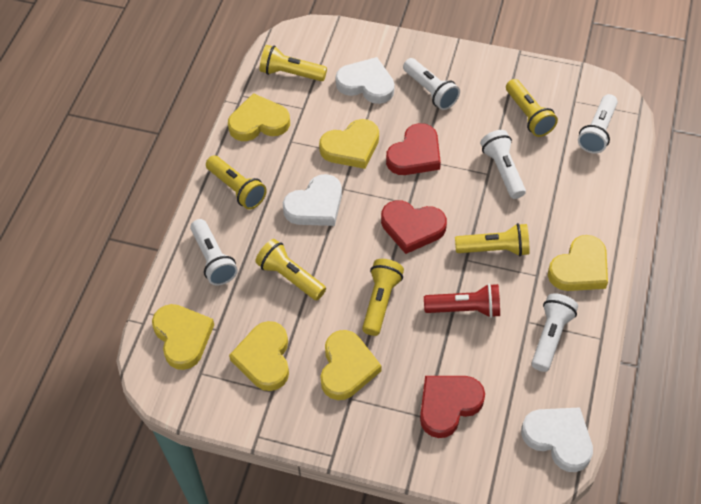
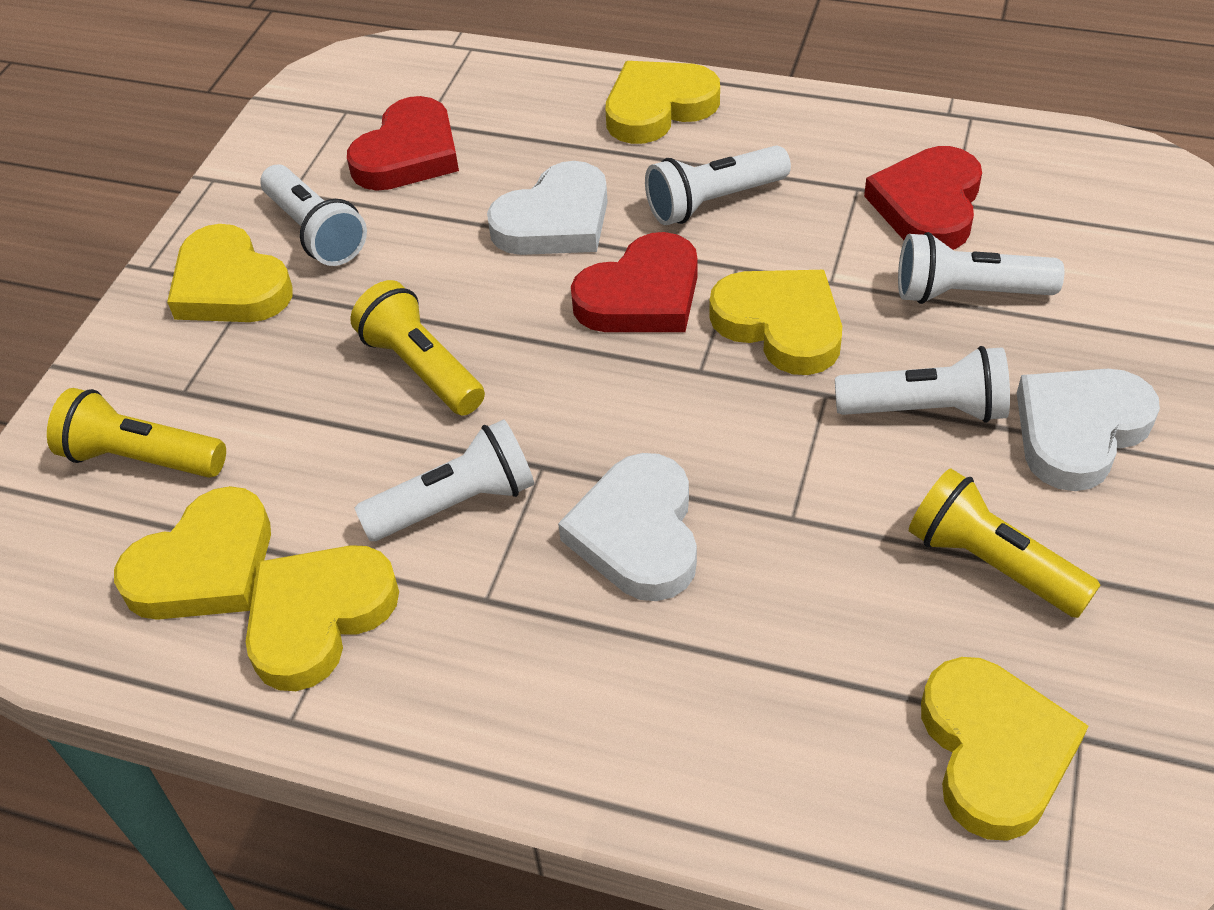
red flashlight: 1 -> 0
yellow flashlight: 6 -> 3

